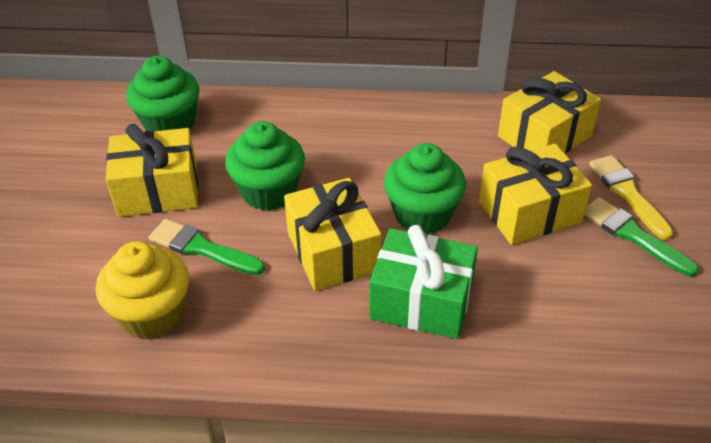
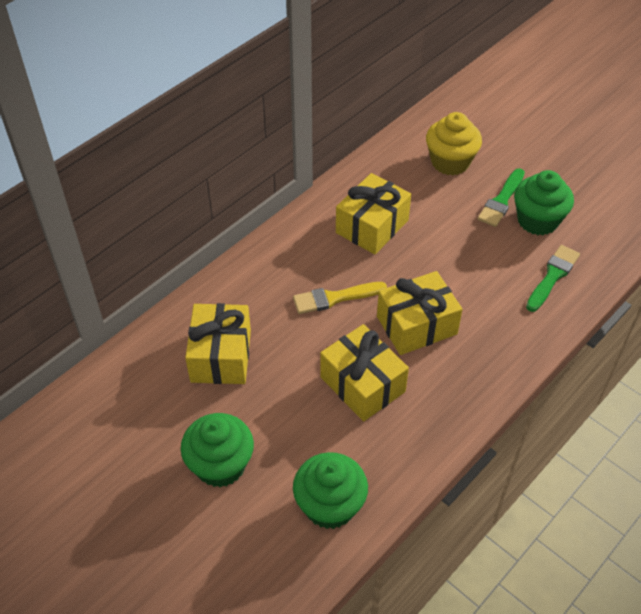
green gift: 1 -> 0

